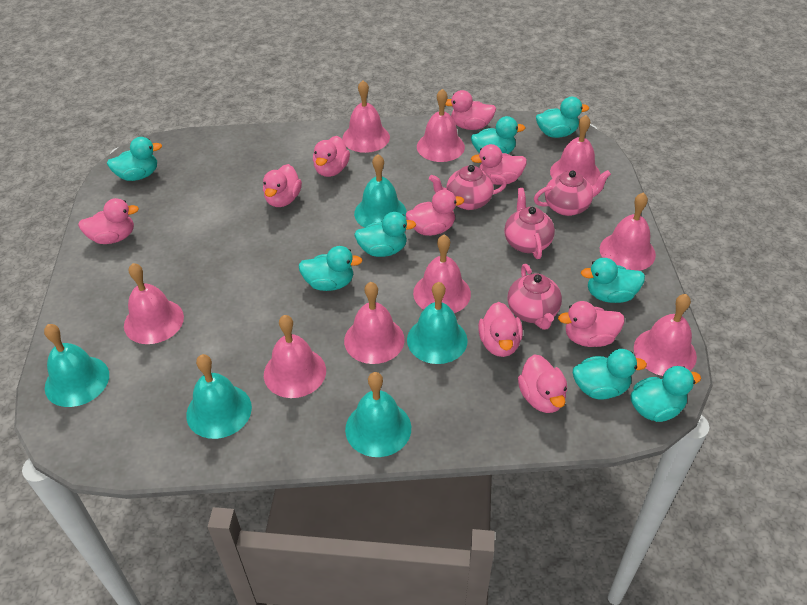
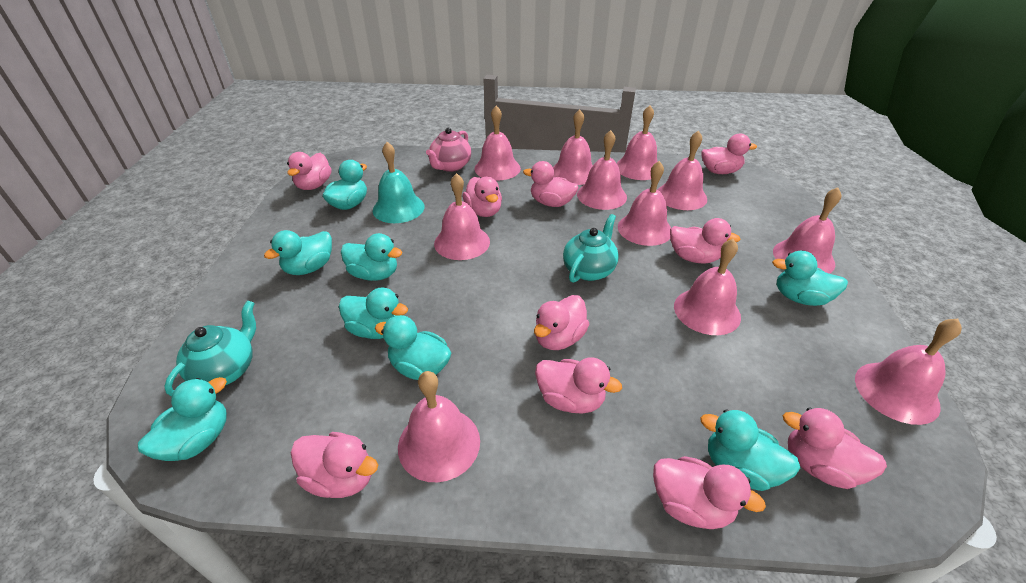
pink bell: 9 -> 11
pink duck: 9 -> 10
pink teapot: 4 -> 1
turquoise bell: 5 -> 1
turquoise teapot: 0 -> 2

